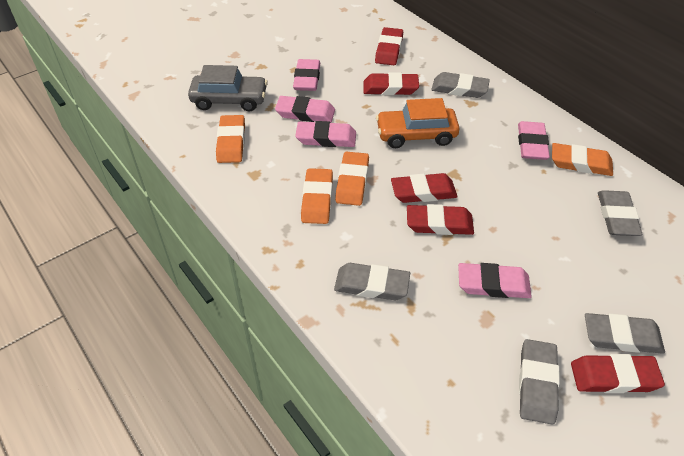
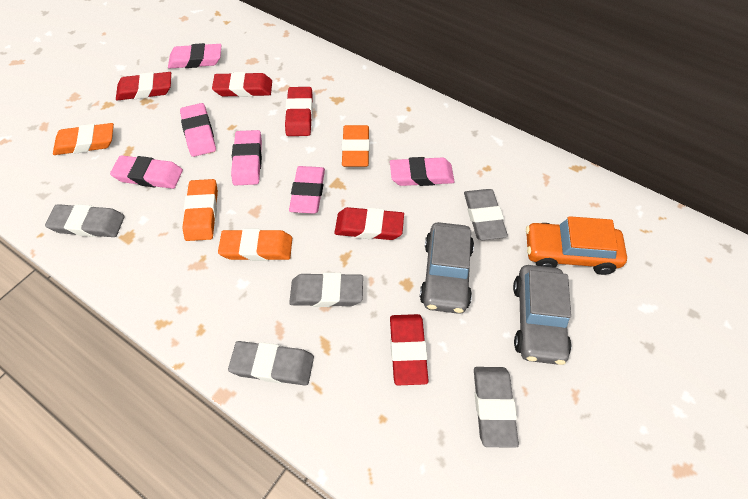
grey car: 1 -> 2
pink eraser: 5 -> 6

